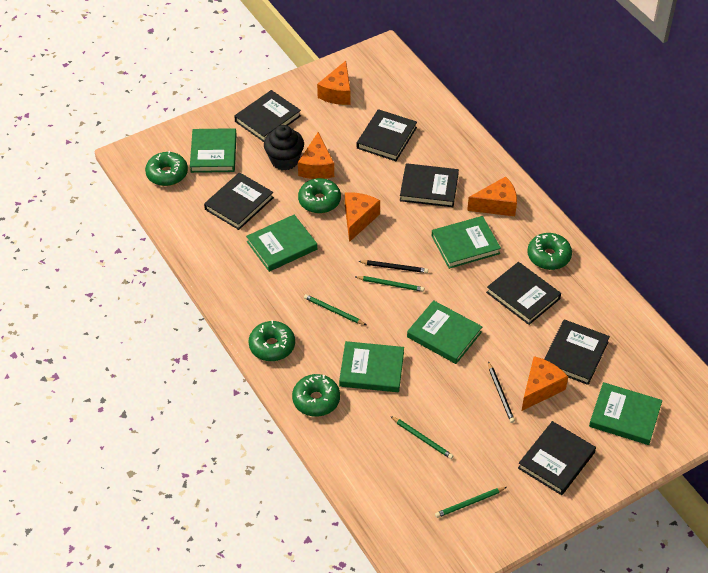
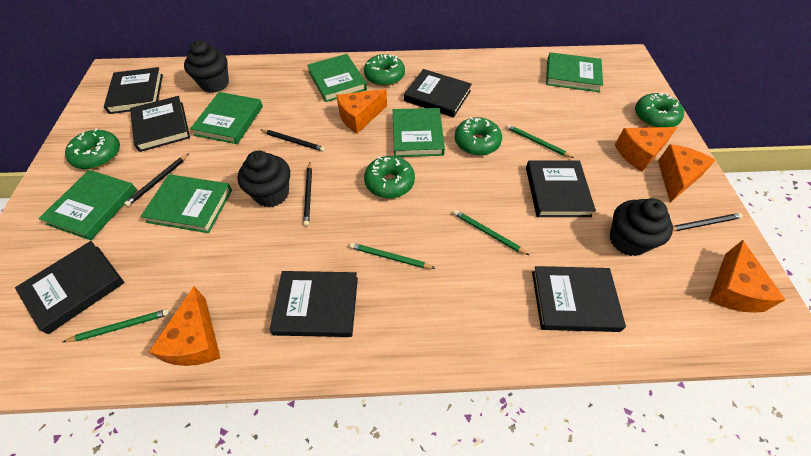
black cupcake: 1 -> 3
black pencil: 2 -> 4

